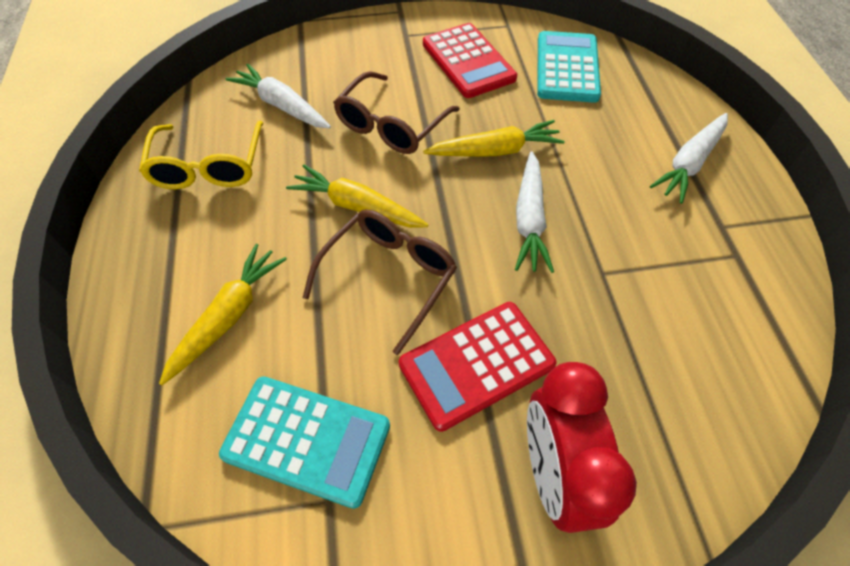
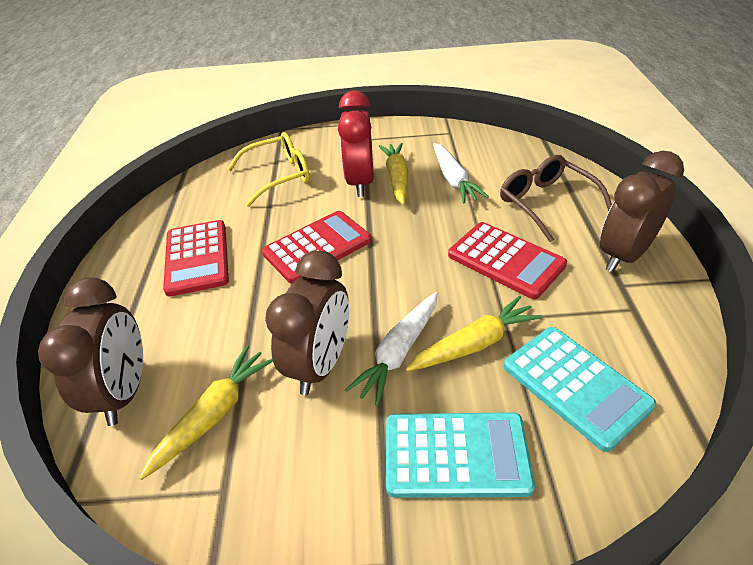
brown clock: 0 -> 3
brown glasses: 2 -> 1
red calculator: 2 -> 3
white carrot: 3 -> 2

